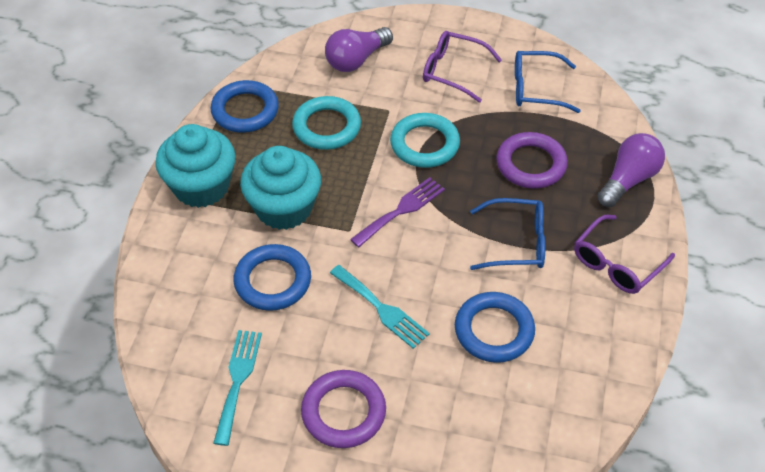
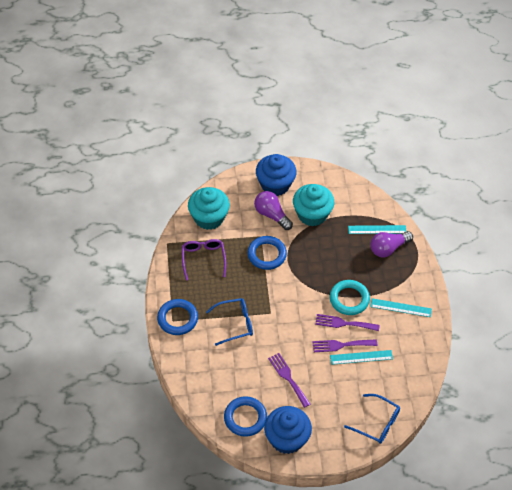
blue cupcake: 0 -> 2
purple fork: 1 -> 3
purple glasses: 2 -> 1
purple ring: 2 -> 0
turquoise fork: 2 -> 0
turquoise ring: 2 -> 1
turquoise ruler: 0 -> 3

